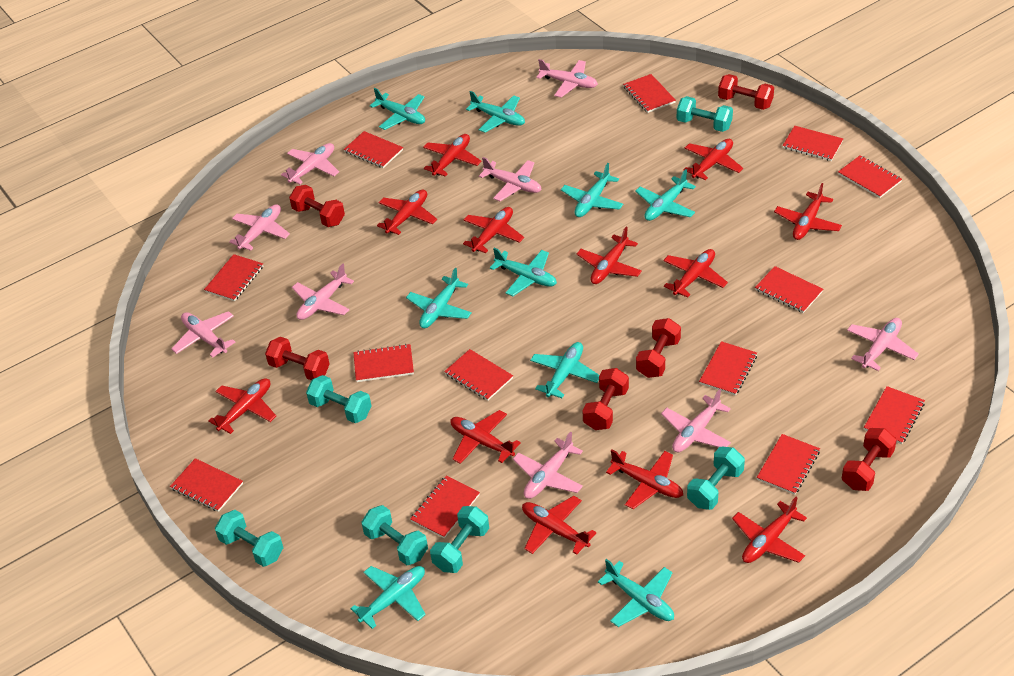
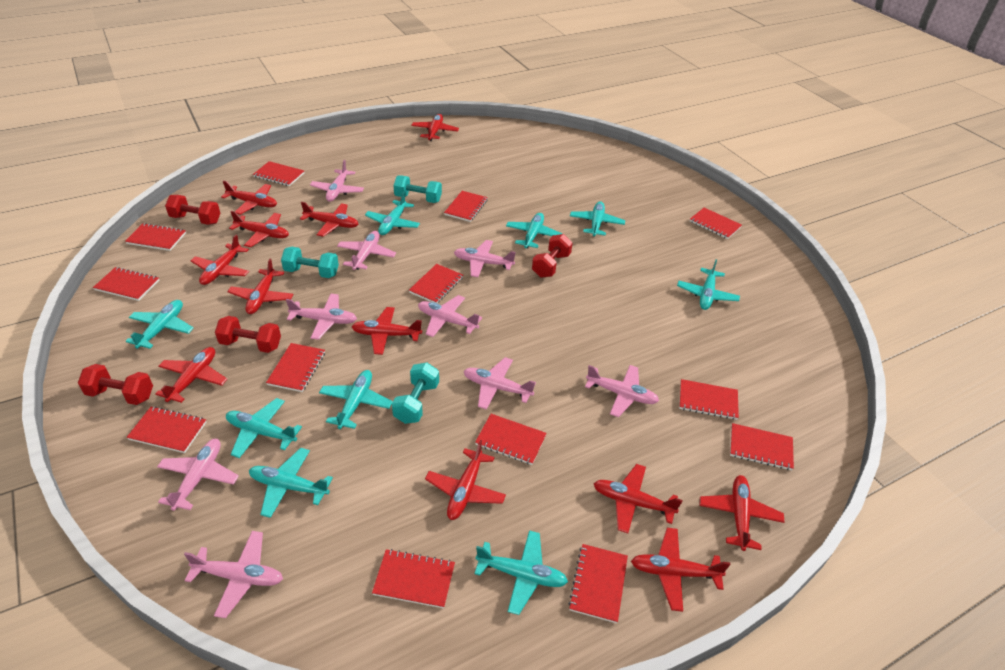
red dumbbell: 6 -> 4
turquoise dumbbell: 6 -> 3

